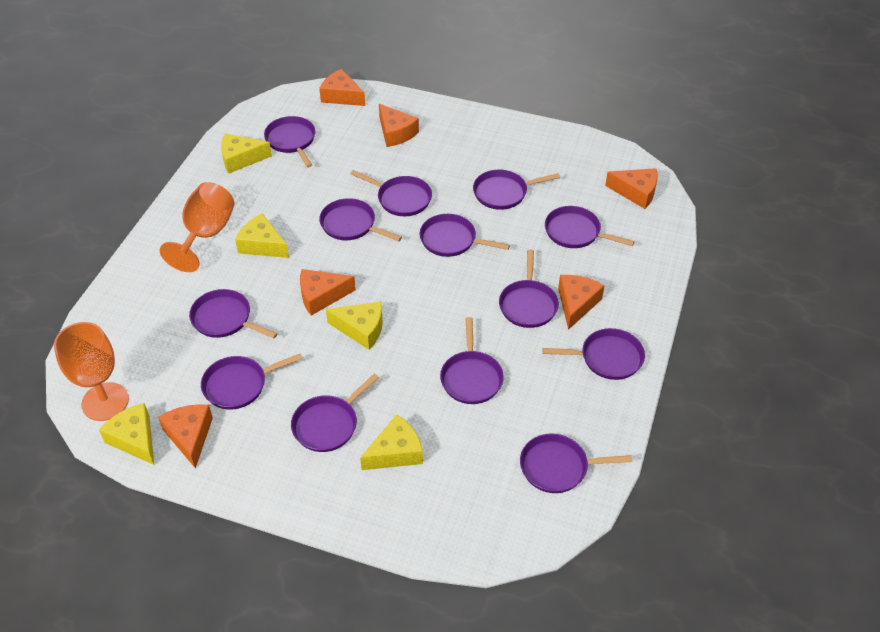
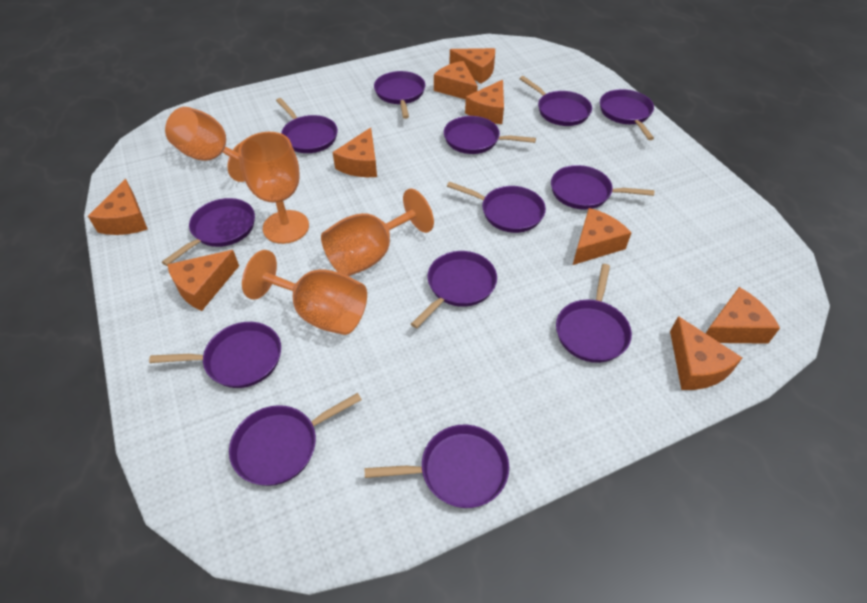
orange cheese: 6 -> 9
orange goblet: 2 -> 4
yellow cheese: 5 -> 0

